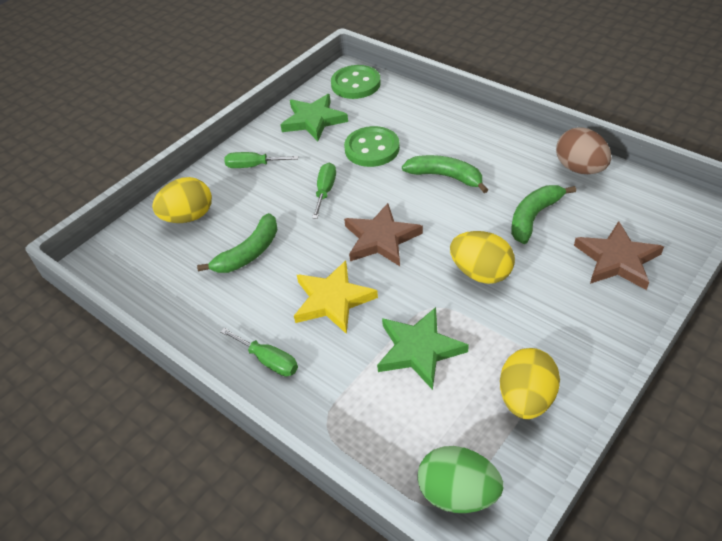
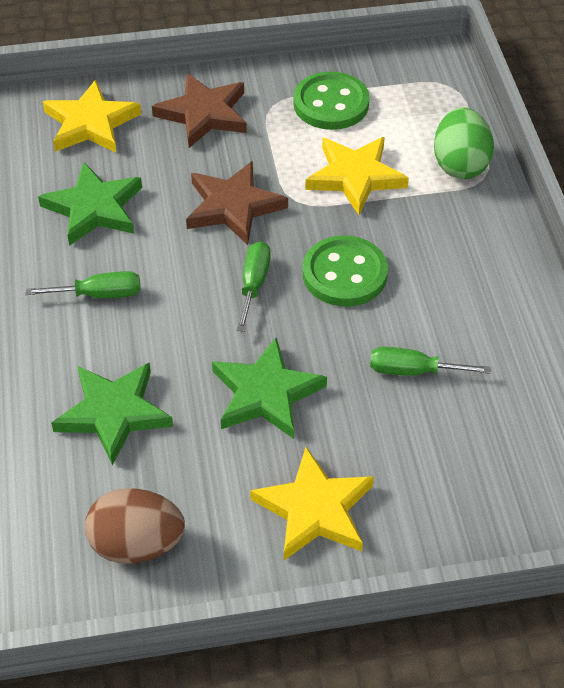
green banana: 3 -> 0
green star: 2 -> 3
yellow egg: 3 -> 0
yellow star: 1 -> 3

